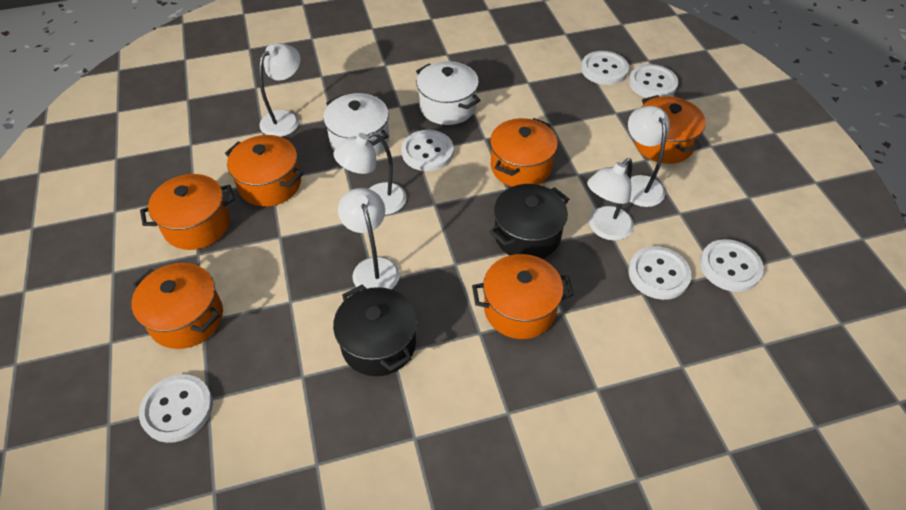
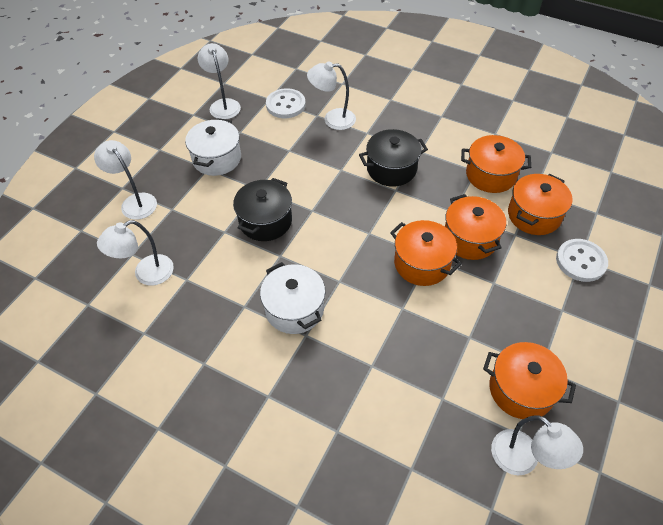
orange pot: 6 -> 5
white button: 6 -> 2

